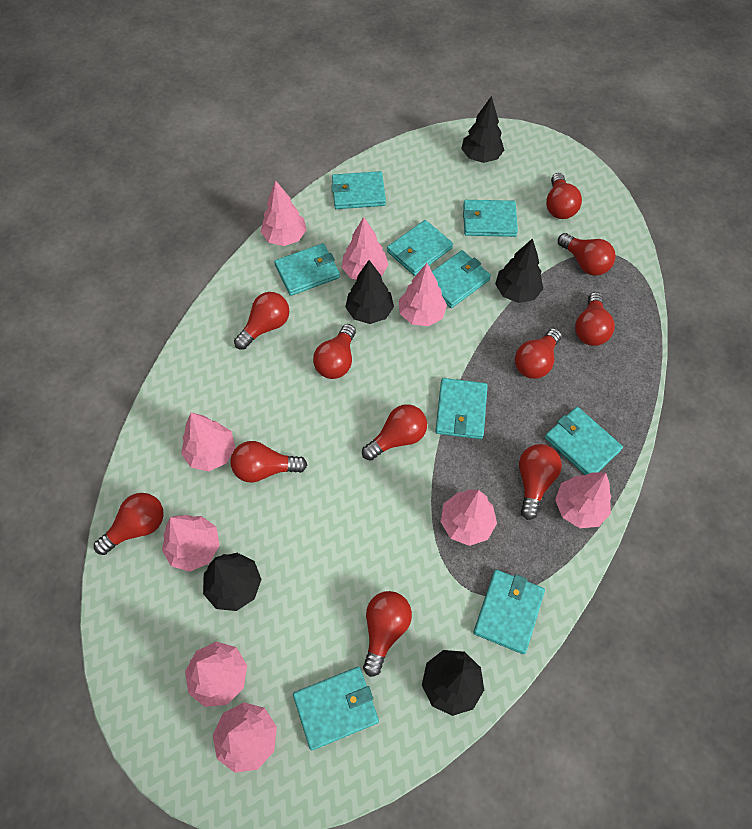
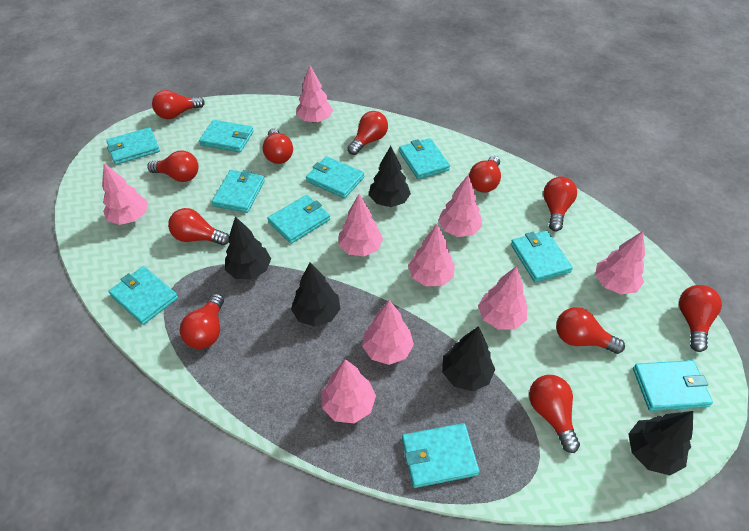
turquoise wallet: 9 -> 10

